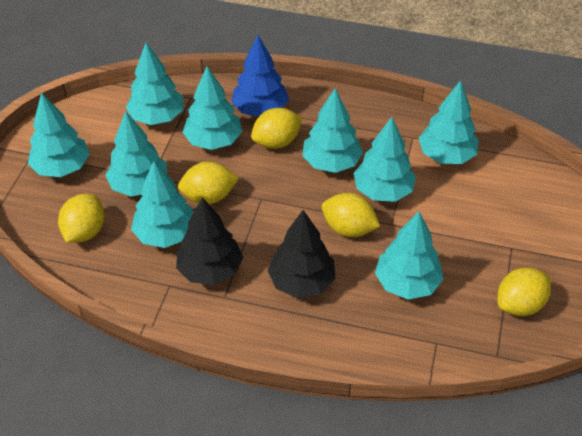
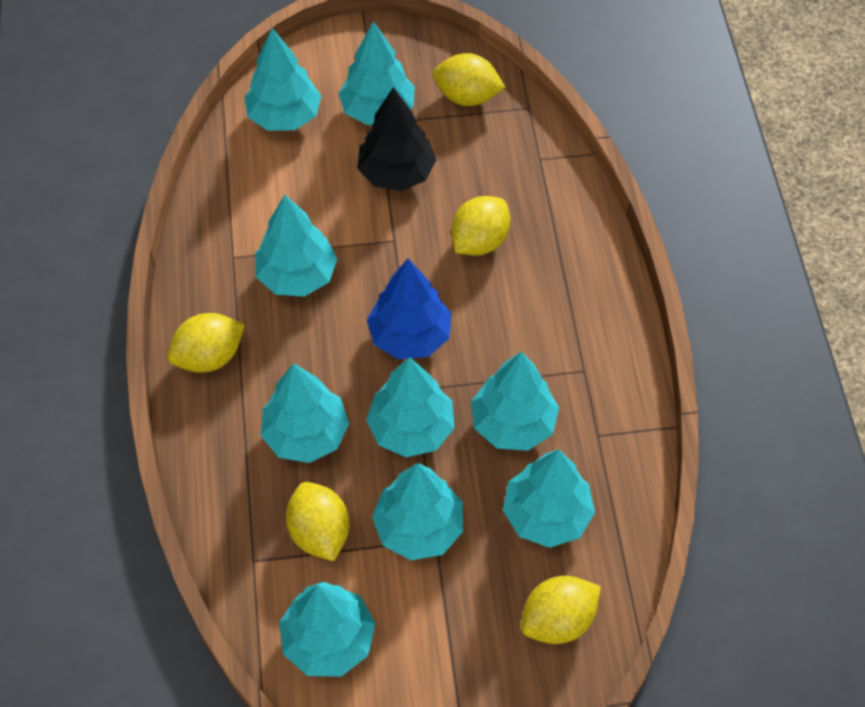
black tree: 2 -> 1

